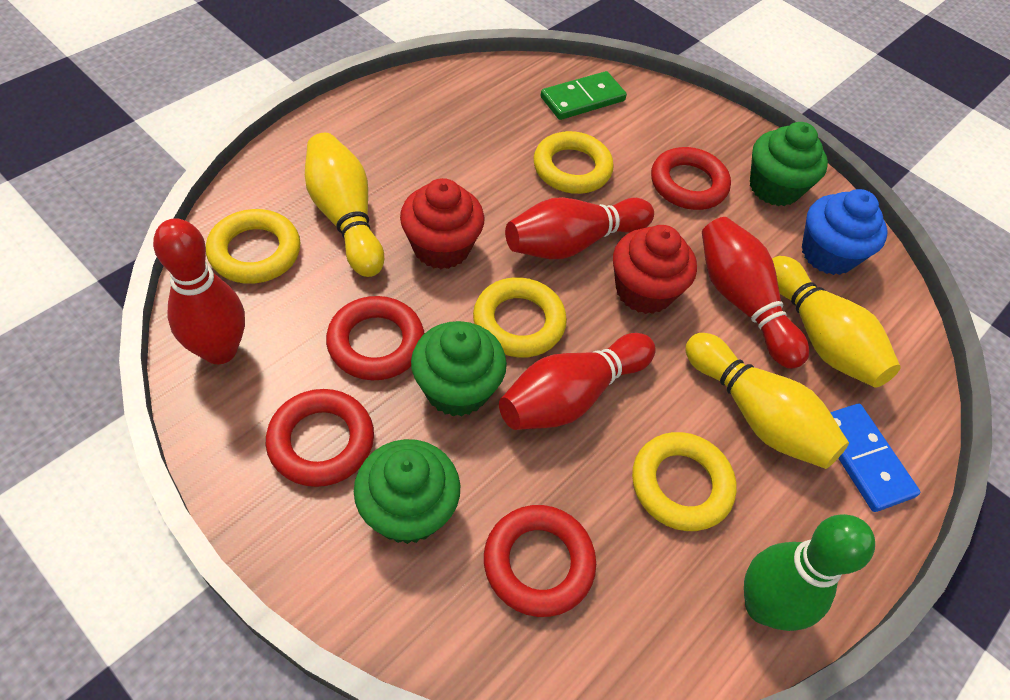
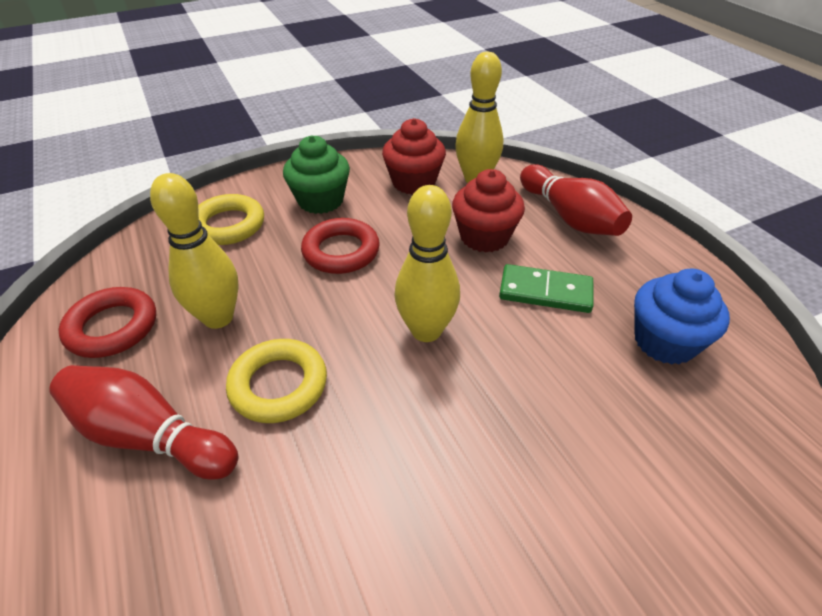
blue domino: 1 -> 0
green bowling pin: 1 -> 0
green cupcake: 3 -> 1
red bowling pin: 4 -> 2
red ring: 4 -> 2
yellow ring: 4 -> 2

